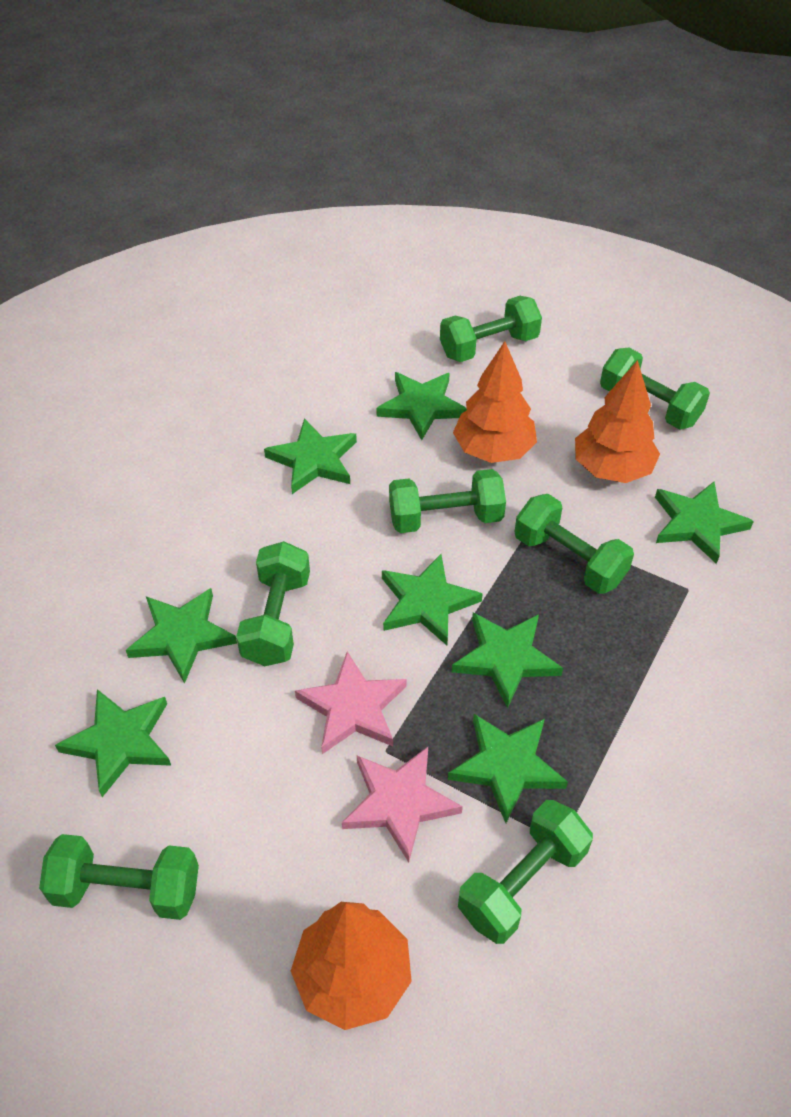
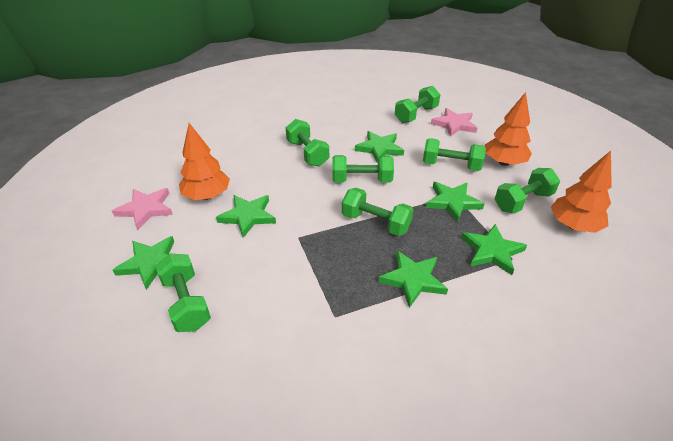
green star: 8 -> 6

